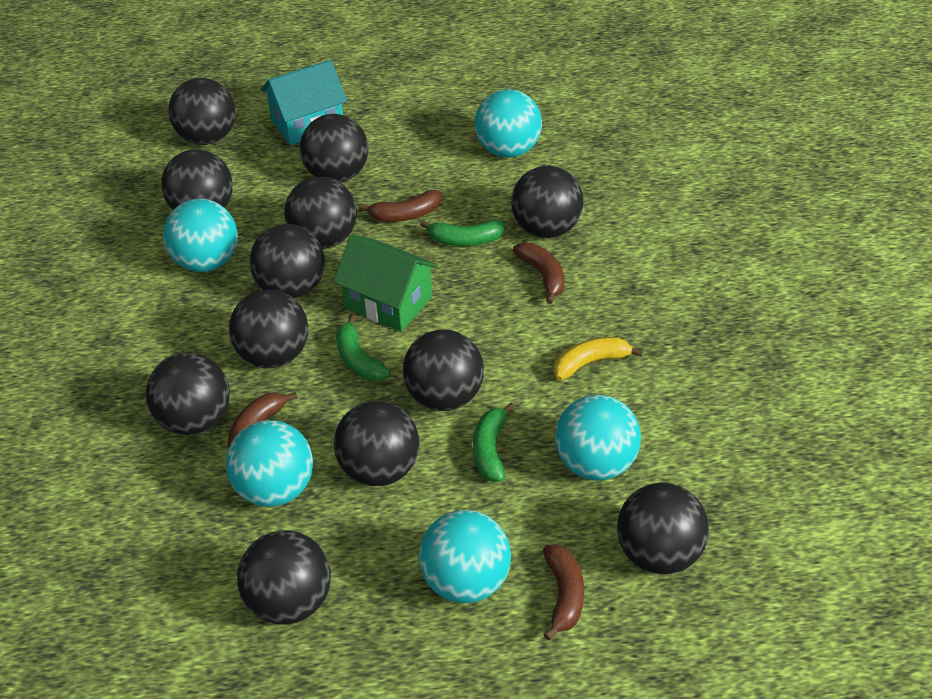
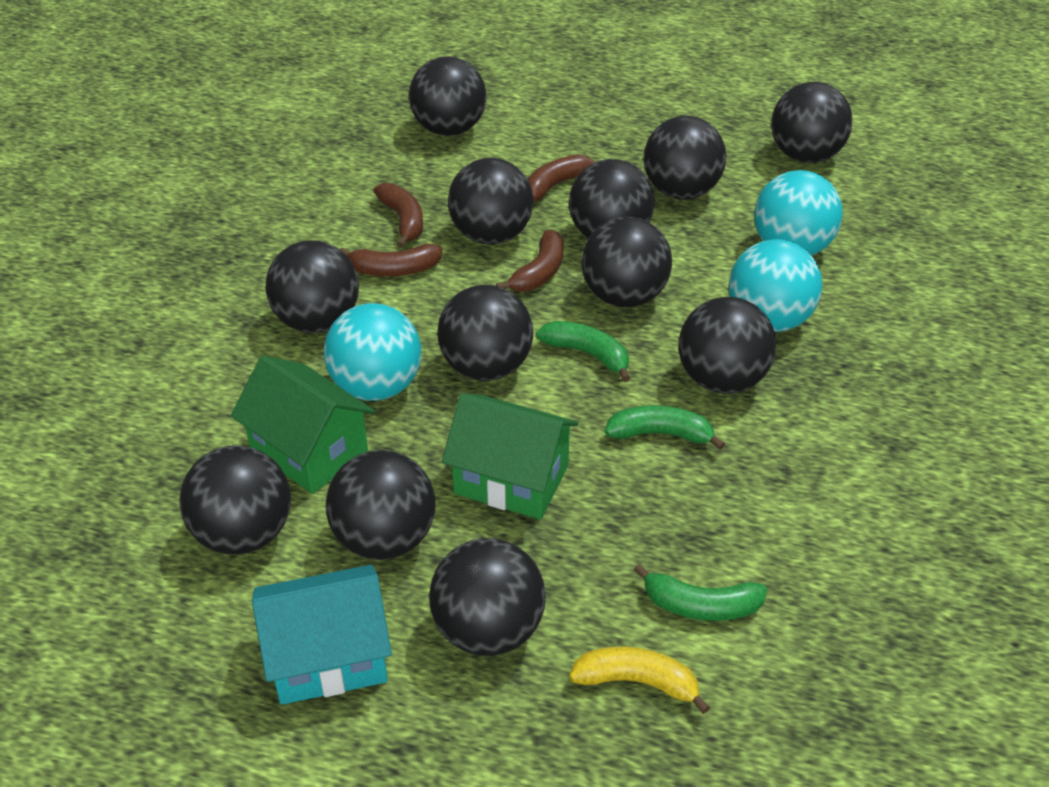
green house: 1 -> 2
turquoise ball: 5 -> 3

